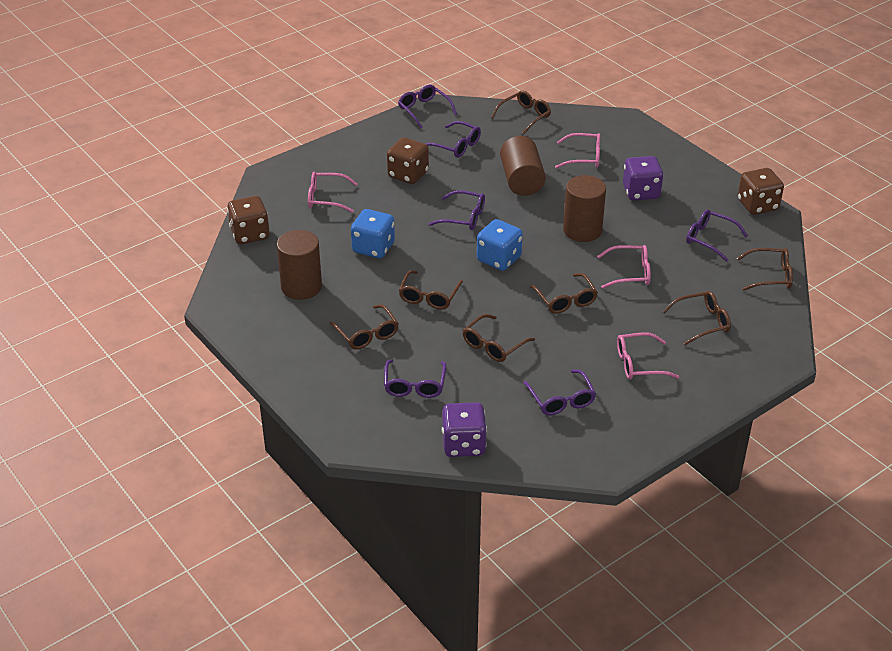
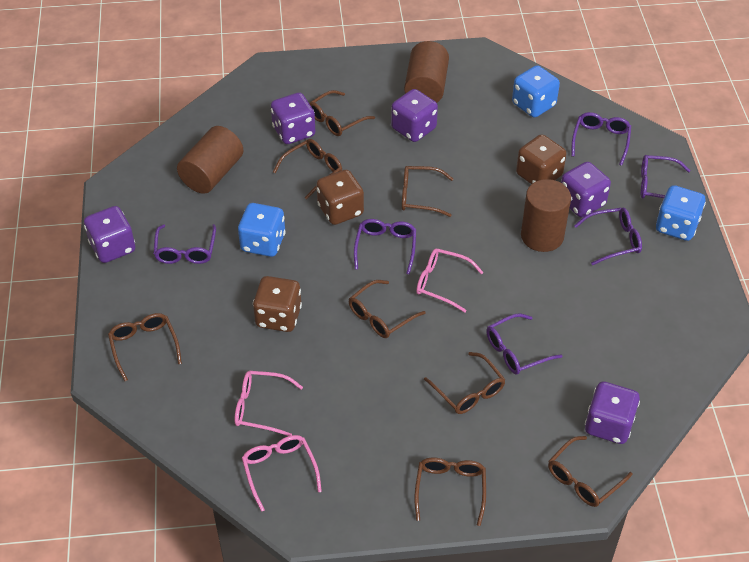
blue dice: 2 -> 3
brown glasses: 7 -> 8
pink glasses: 4 -> 3
purple dice: 2 -> 5

